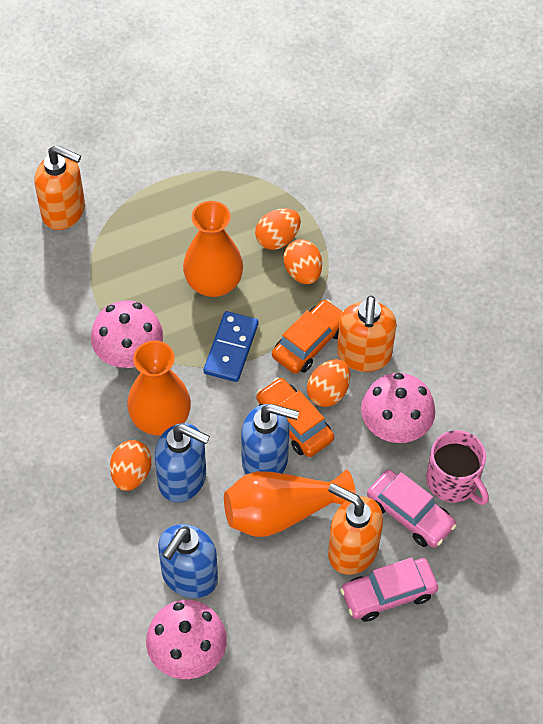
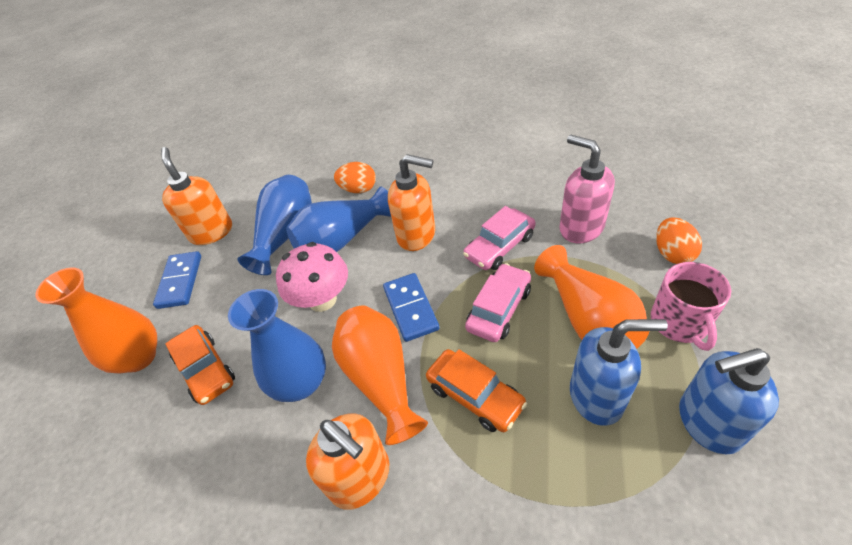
blue domino: 1 -> 2
blue soap dispenser: 3 -> 2
blue vase: 0 -> 3
orange egg: 4 -> 2
pink mushroom: 3 -> 1
pink soap dispenser: 0 -> 1

